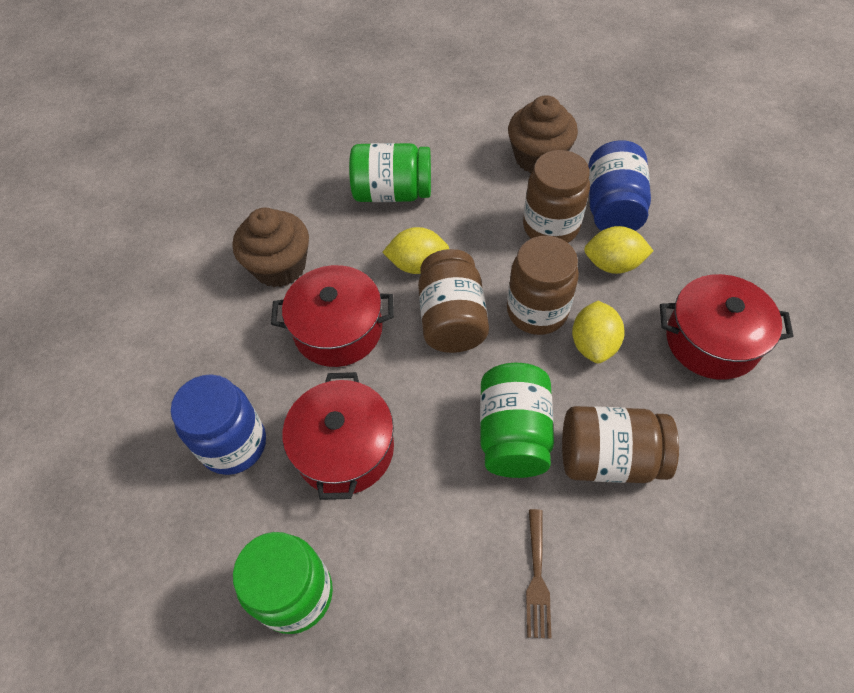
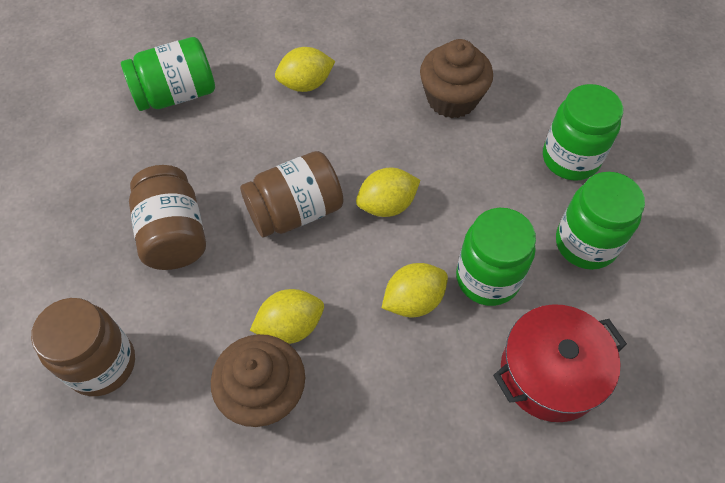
blue jar: 2 -> 0
brown fork: 1 -> 0
brown jar: 4 -> 3
green jar: 3 -> 4
red pot: 3 -> 1
yellow lemon: 3 -> 4

